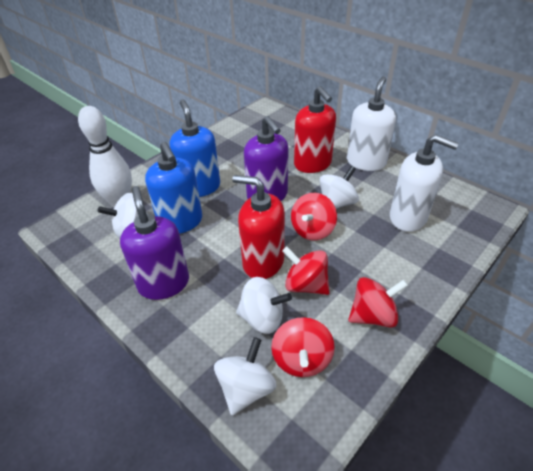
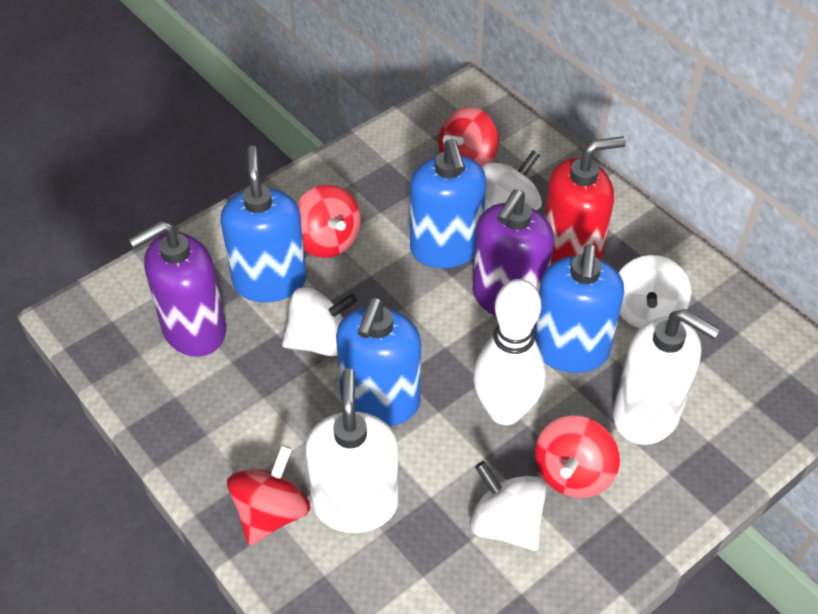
blue soap dispenser: 2 -> 4
red soap dispenser: 2 -> 1

